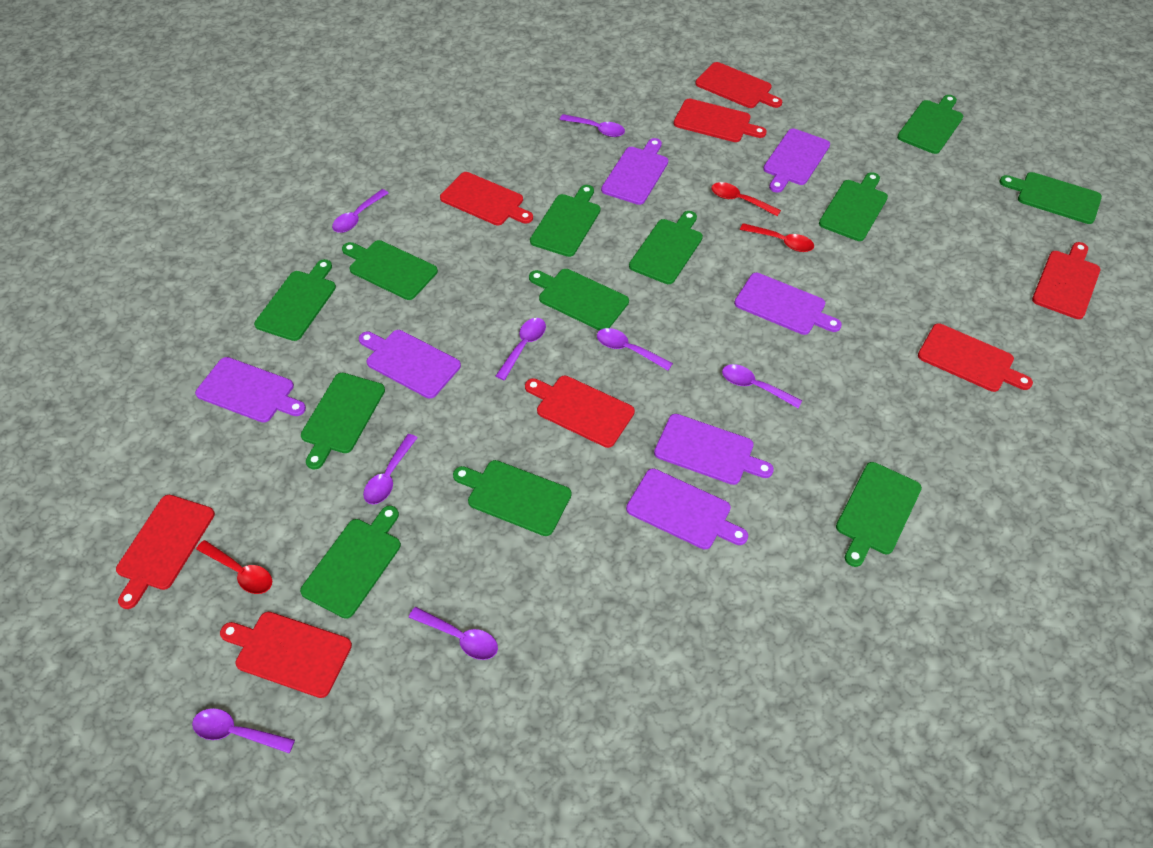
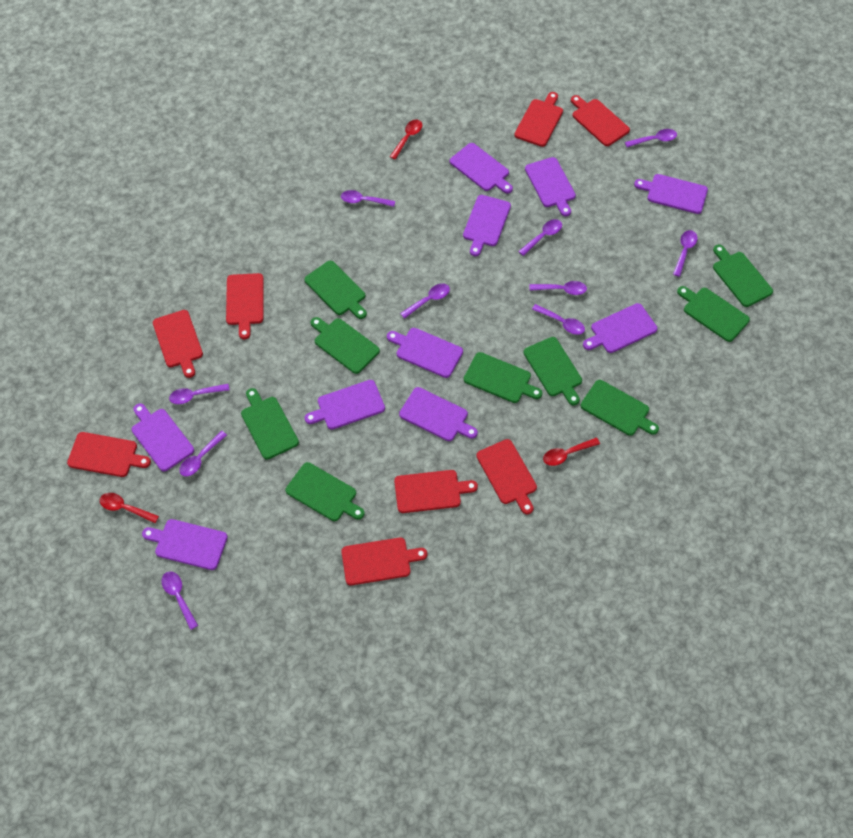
green cutting board: 12 -> 9
purple cutting board: 7 -> 10
purple spoon: 8 -> 10

